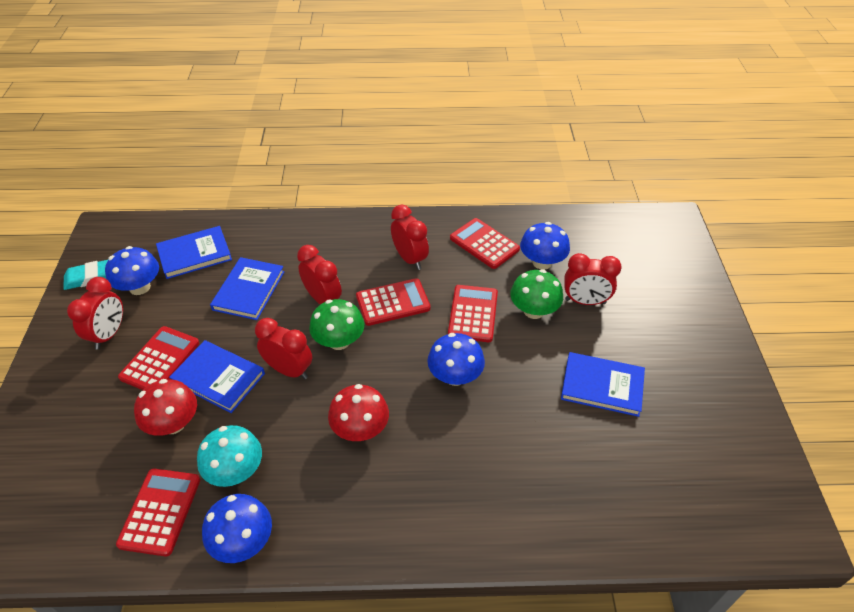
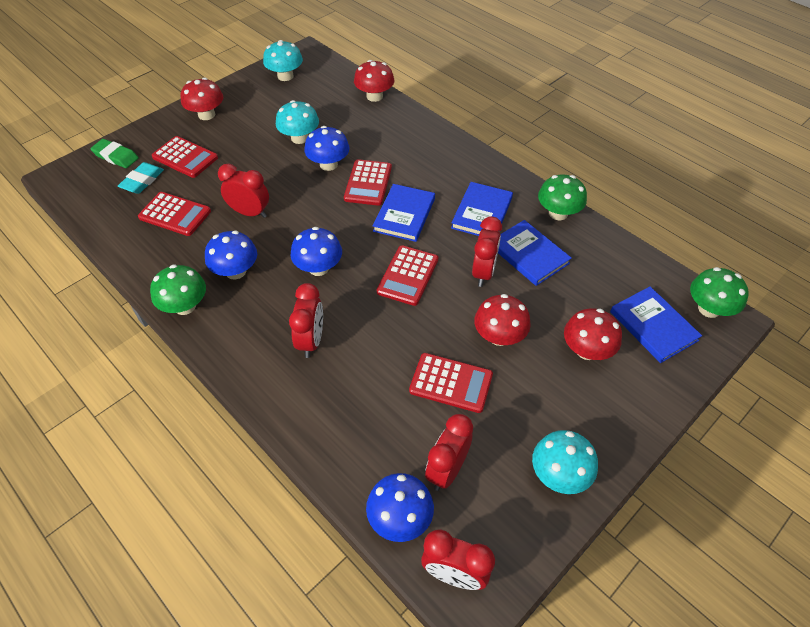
green eraser: 0 -> 1
green mushroom: 2 -> 3
red mushroom: 2 -> 4
turquoise mushroom: 1 -> 3

